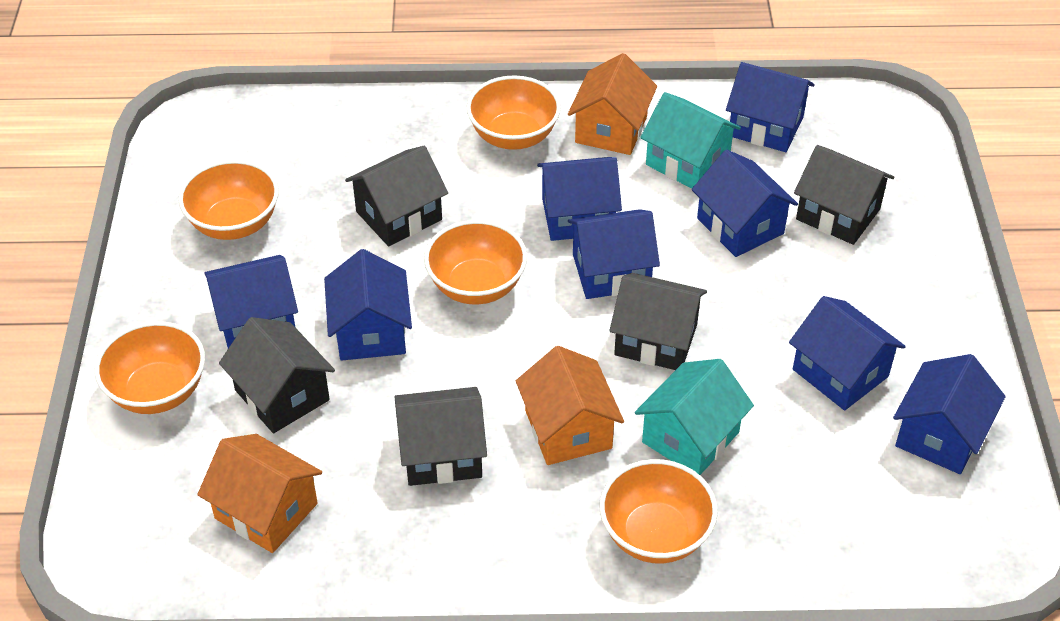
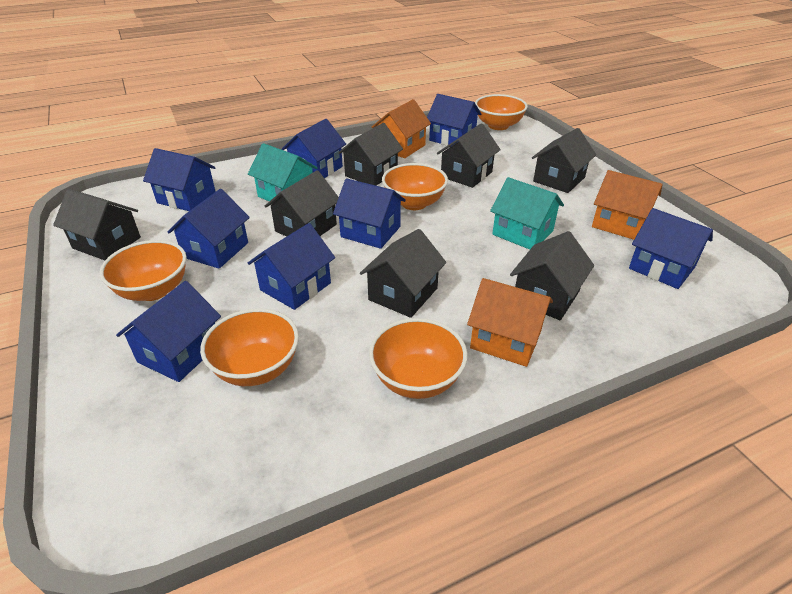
black house: 5 -> 7

